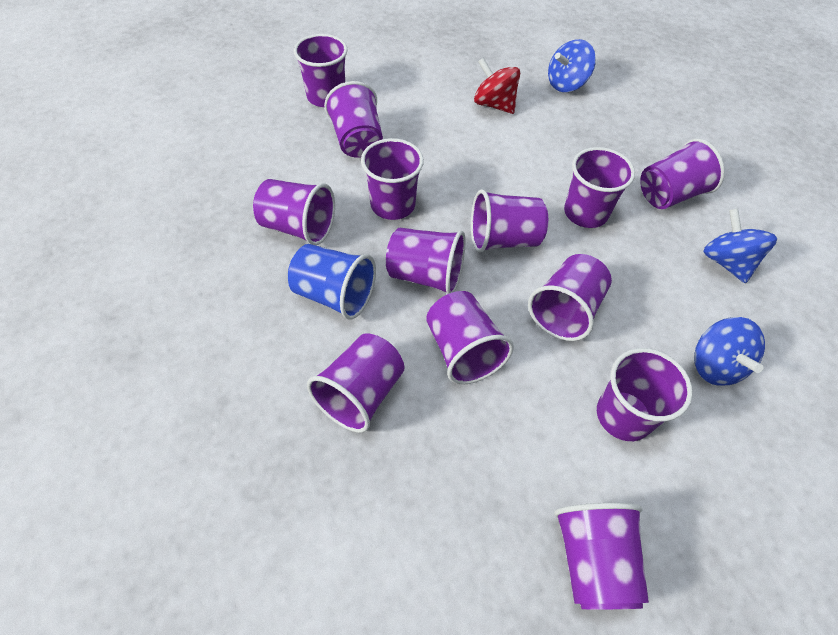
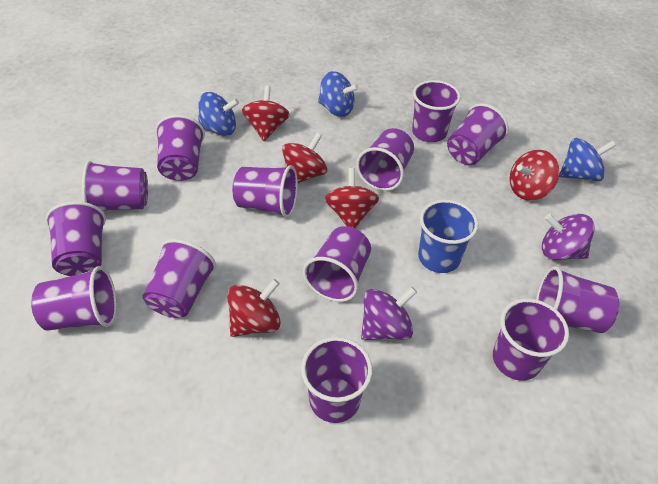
purple spinning top: 0 -> 2
red spinning top: 1 -> 5

